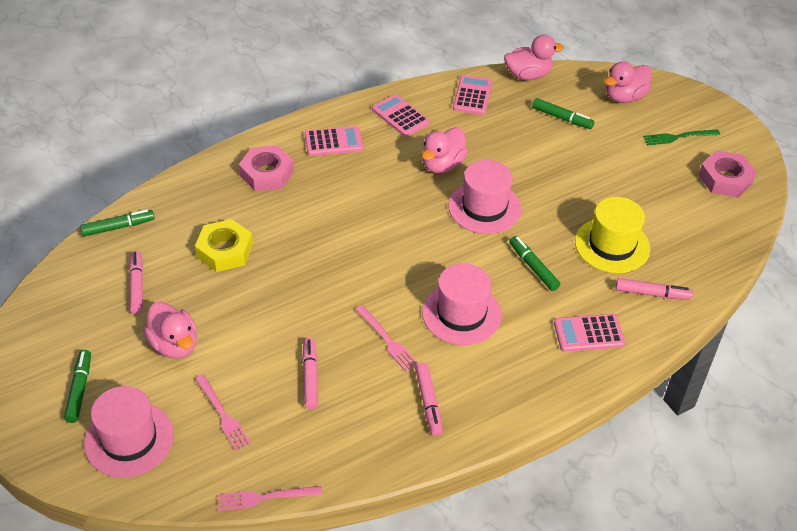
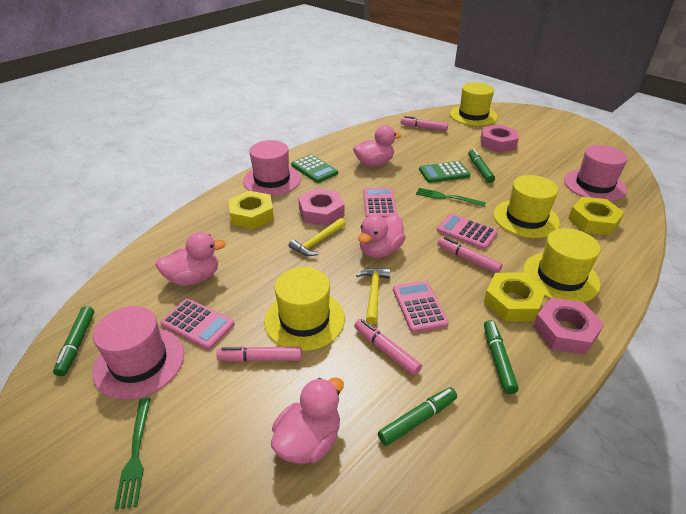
green calculator: 0 -> 2
green fork: 1 -> 2
pink fork: 3 -> 0
pink nut: 2 -> 3
yellow hammer: 0 -> 2
yellow hat: 1 -> 4
yellow nut: 1 -> 3

